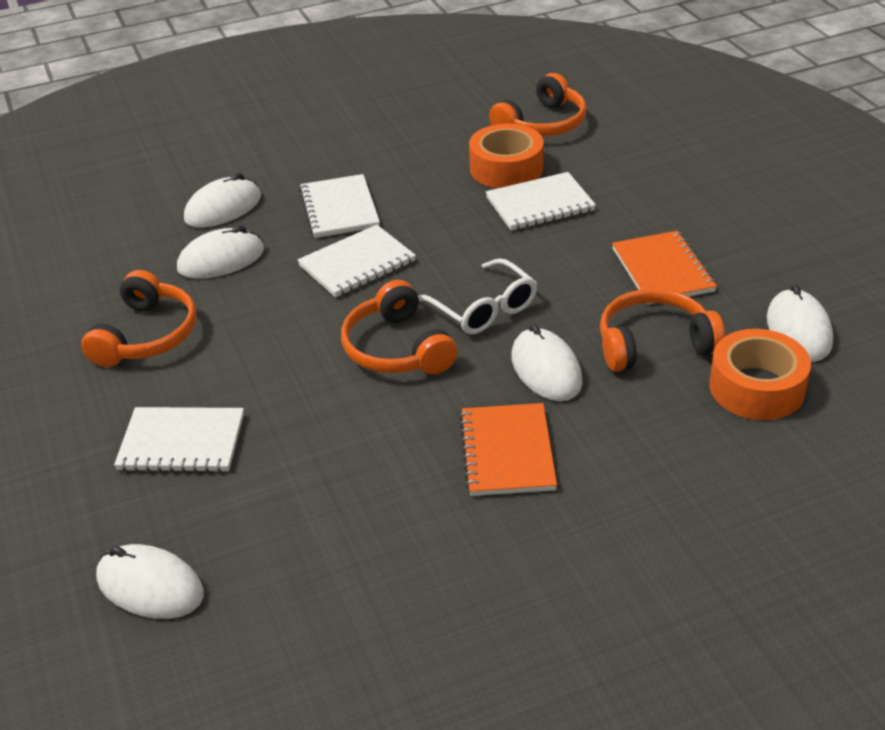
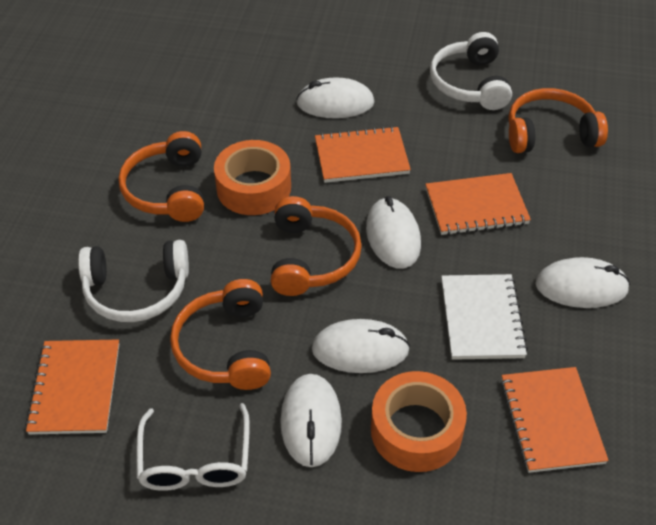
orange notebook: 2 -> 4
white headphones: 0 -> 2
white notebook: 4 -> 1

